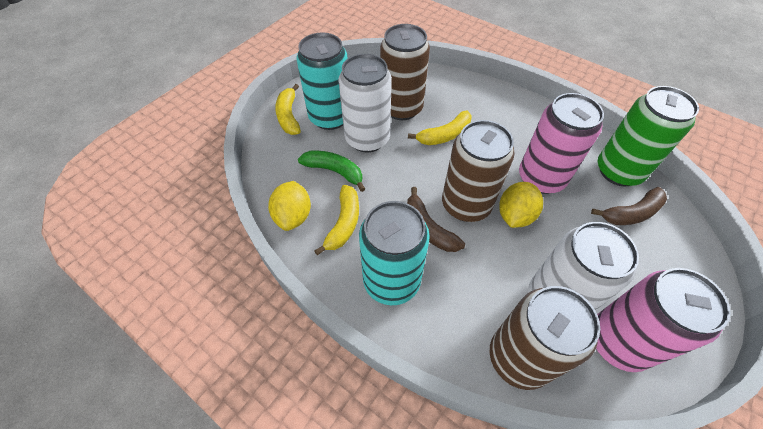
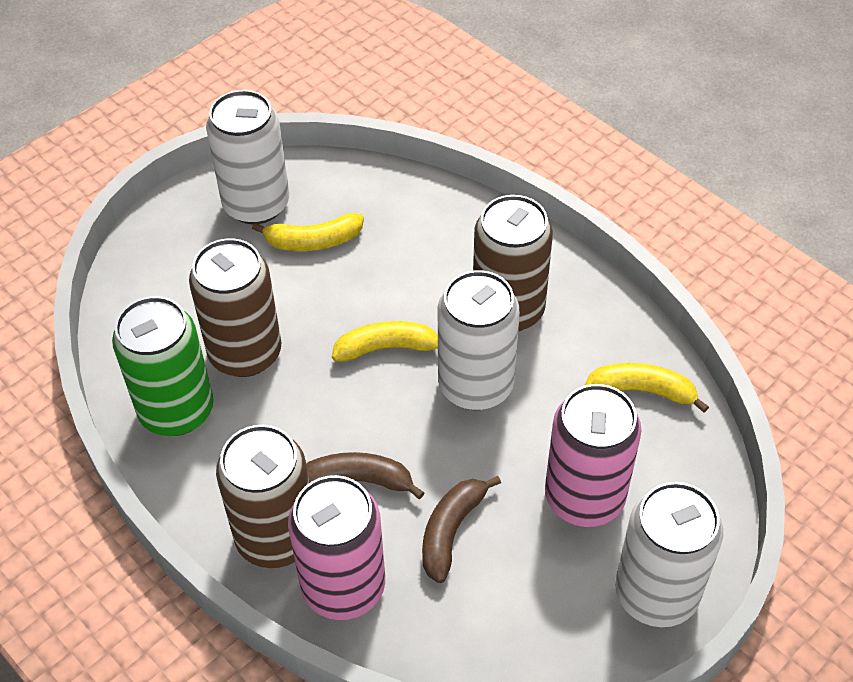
green banana: 1 -> 0
turquoise can: 2 -> 0
white can: 2 -> 3
yellow lemon: 2 -> 0

